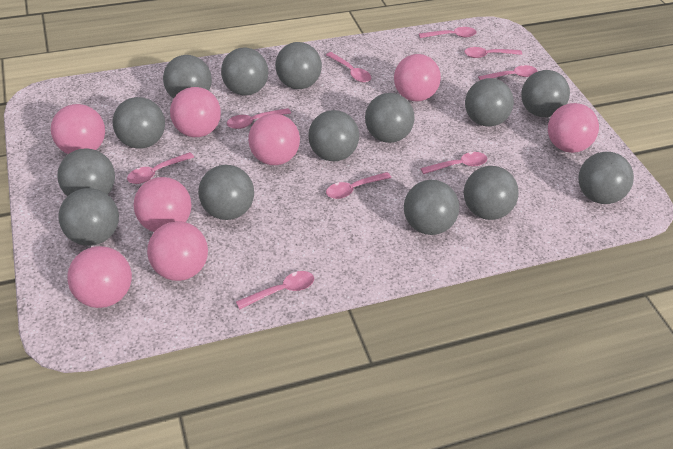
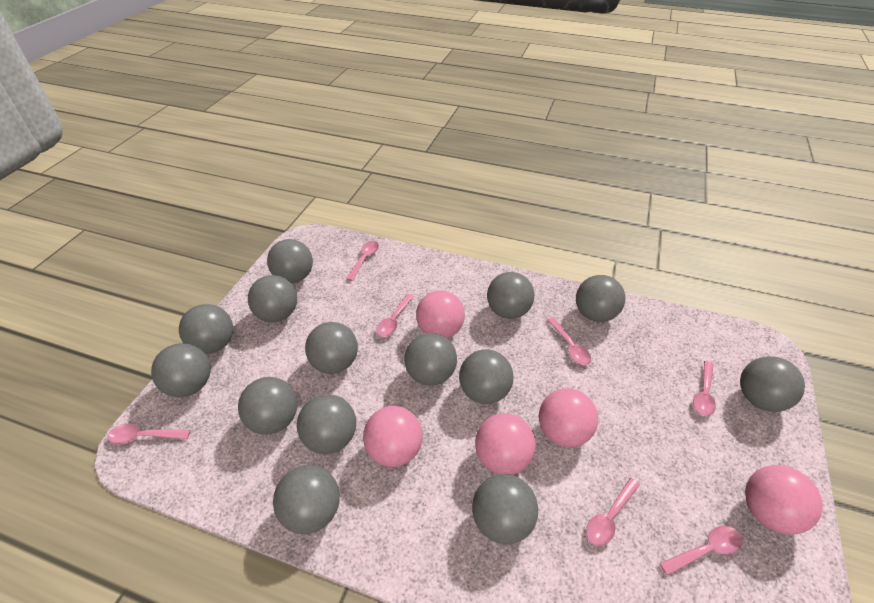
pink ball: 8 -> 5
pink spoon: 9 -> 7

